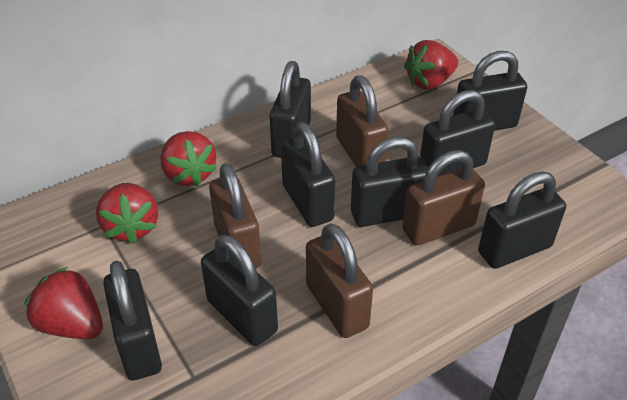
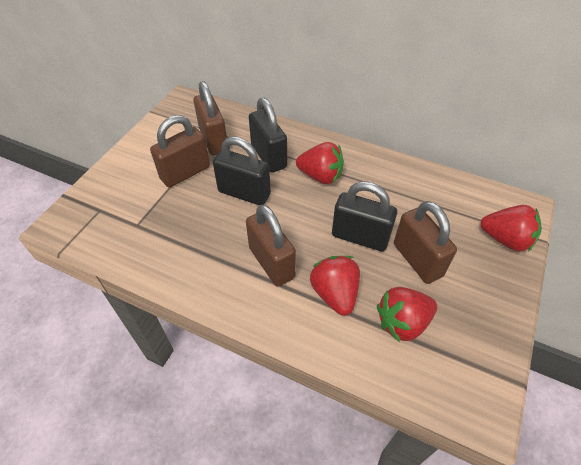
black padlock: 8 -> 3

